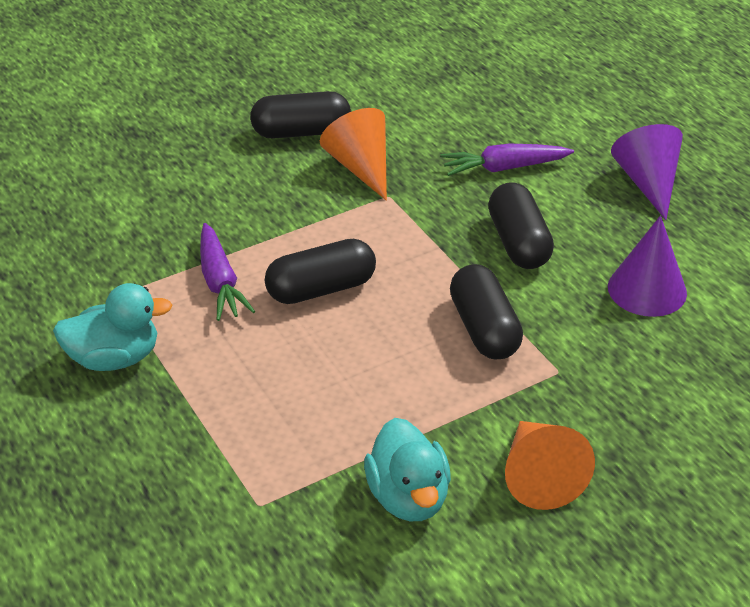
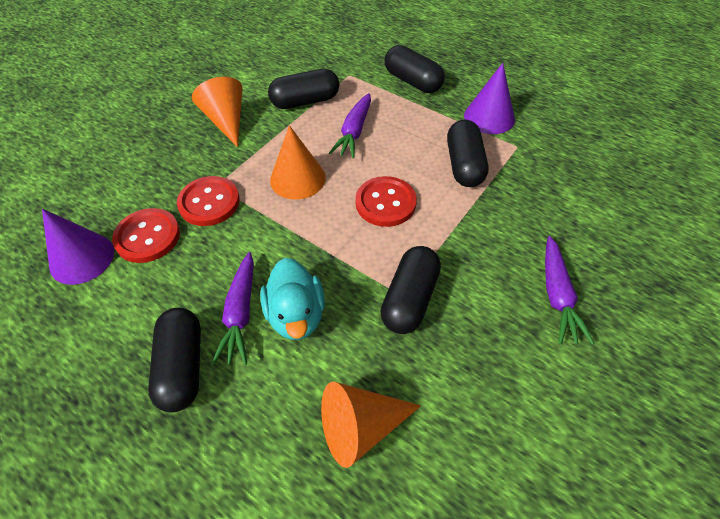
black capsule: 4 -> 5
orange cone: 2 -> 3
purple carrot: 2 -> 3
red button: 0 -> 3
turquoise duck: 2 -> 1

